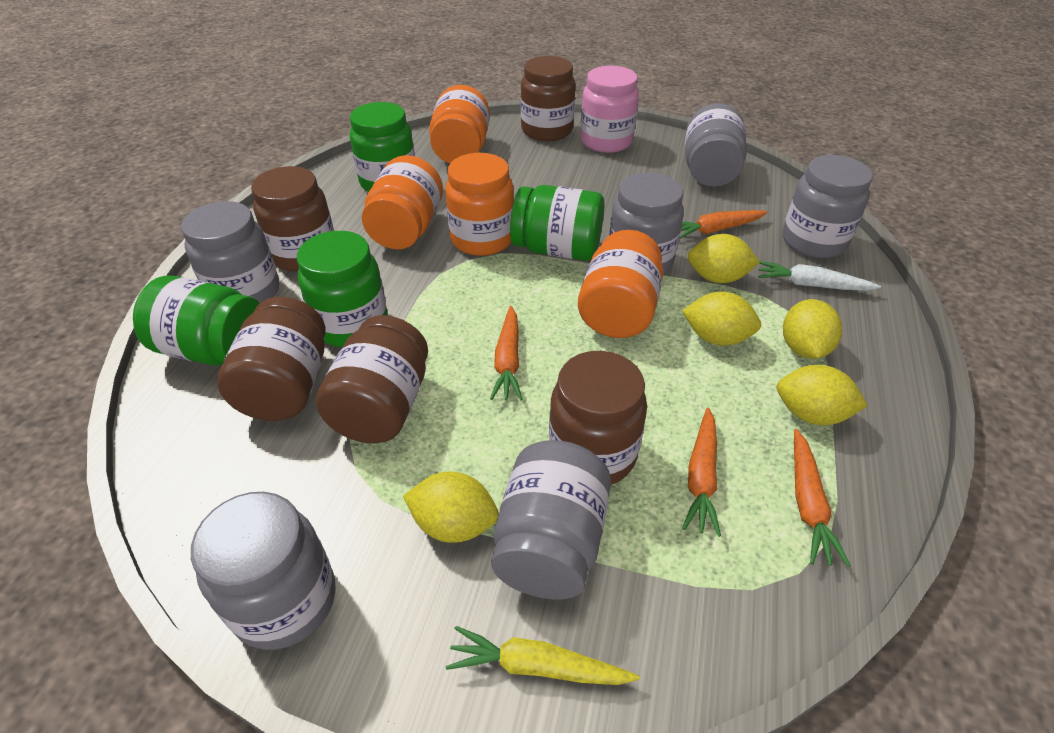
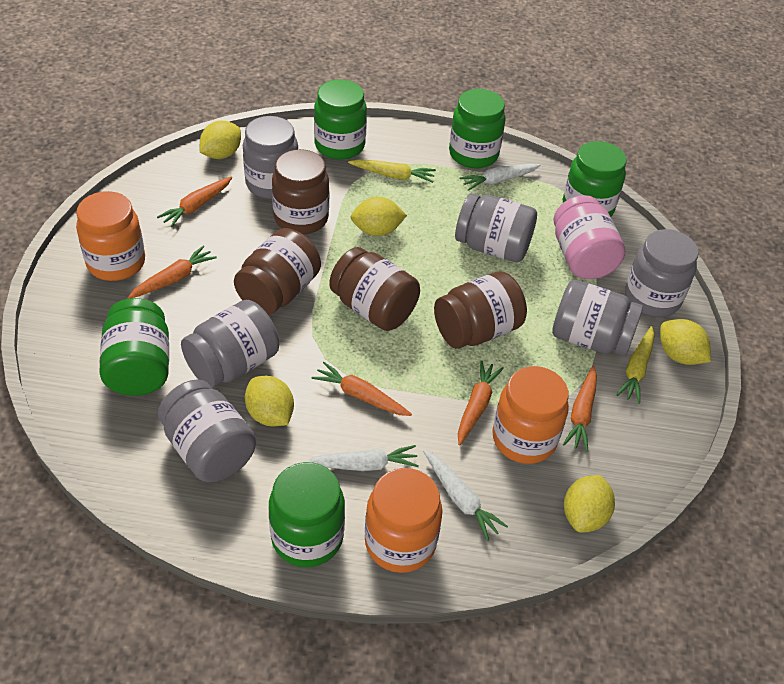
brown jar: 5 -> 4
green jar: 4 -> 5
orange carrot: 4 -> 5
orange jar: 4 -> 3
white carrot: 1 -> 3
yellow carrot: 1 -> 2

